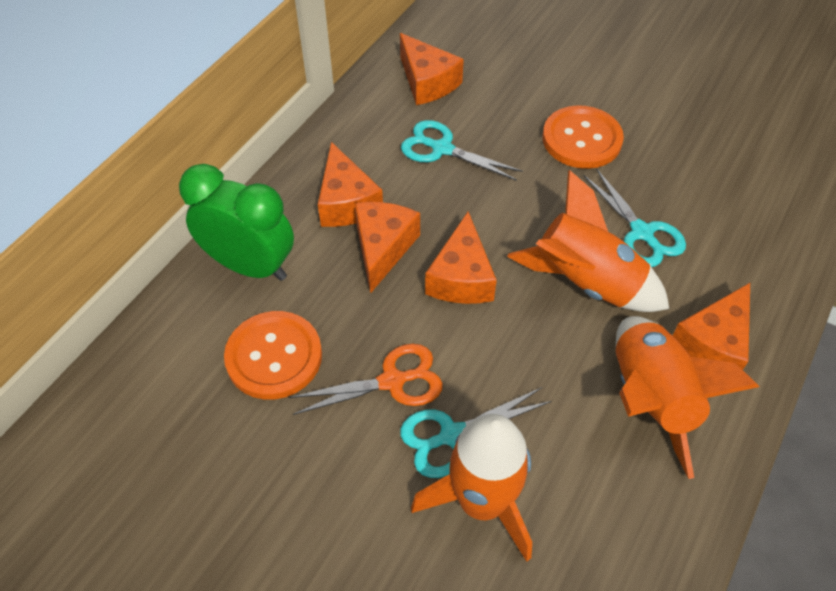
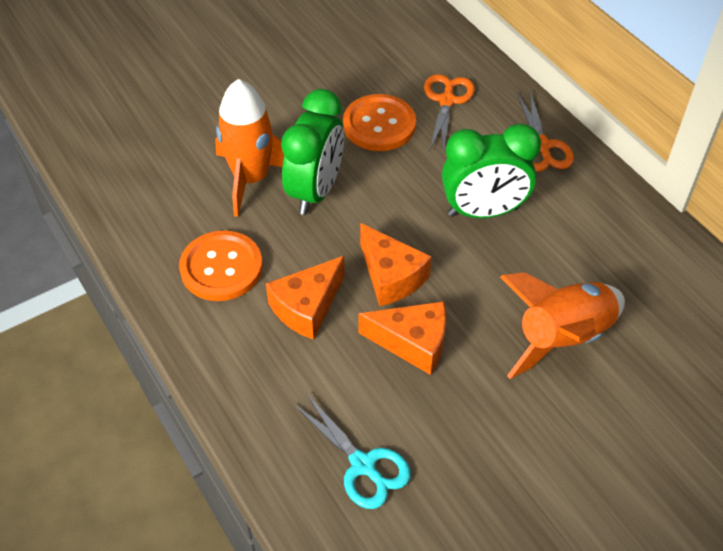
green clock: 1 -> 2
orange cheese: 5 -> 3
orange rocket: 3 -> 2
orange scissors: 1 -> 2
turquoise scissors: 3 -> 1

